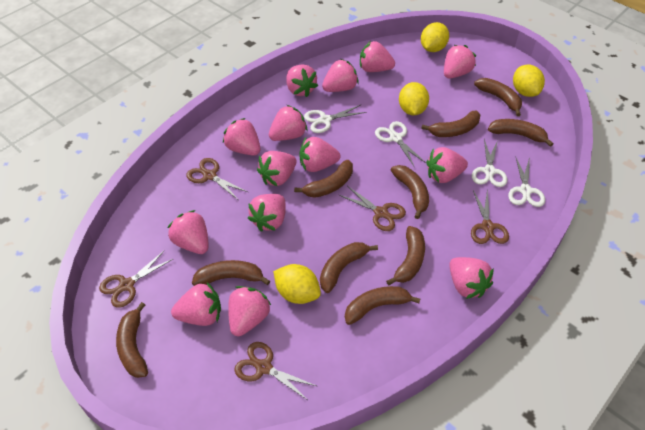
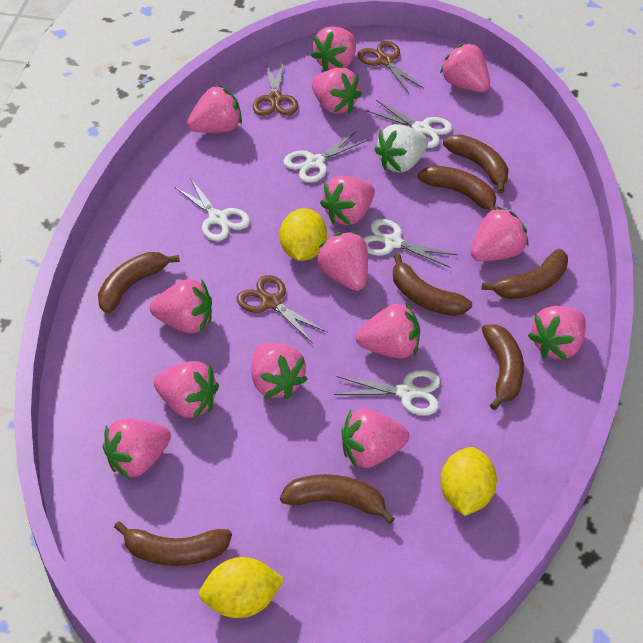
brown banana: 10 -> 8
brown scissors: 5 -> 3
white scissors: 4 -> 5
white strawberry: 0 -> 1
yellow lemon: 4 -> 3

